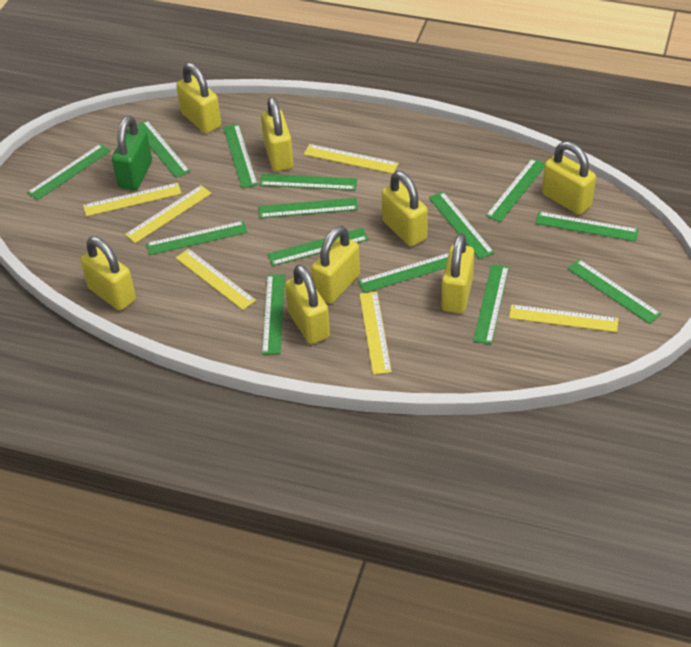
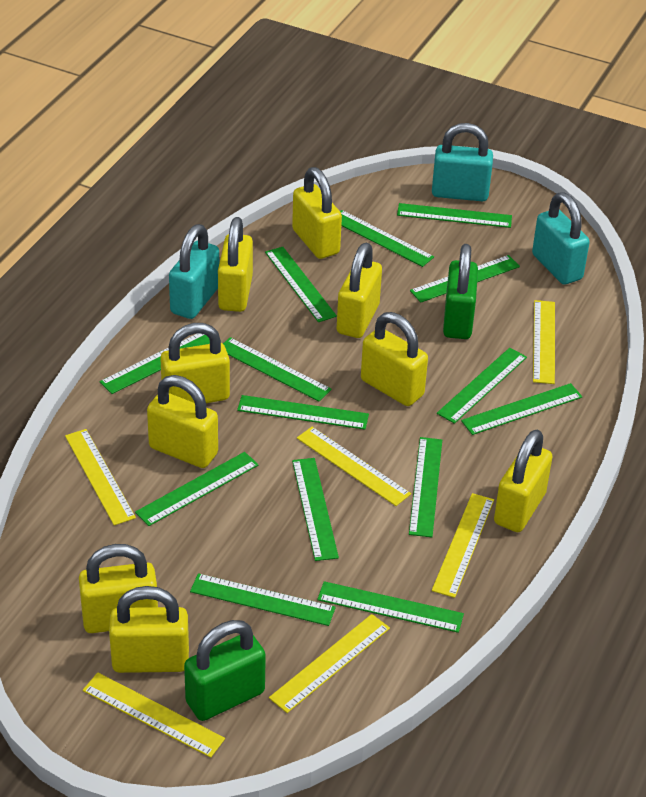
green padlock: 1 -> 2
turquoise padlock: 0 -> 3
yellow padlock: 8 -> 9

